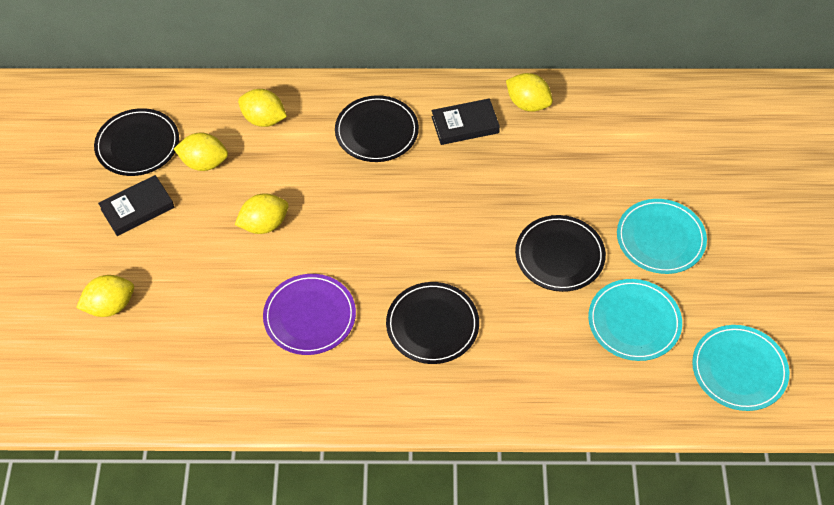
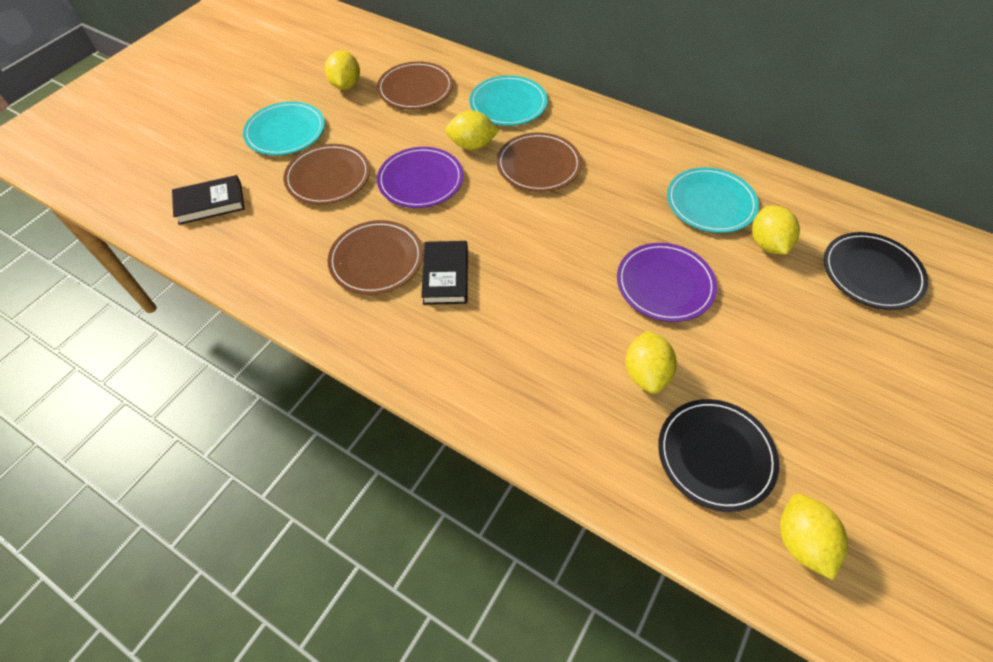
black plate: 4 -> 2
brown plate: 0 -> 4
purple plate: 1 -> 2

